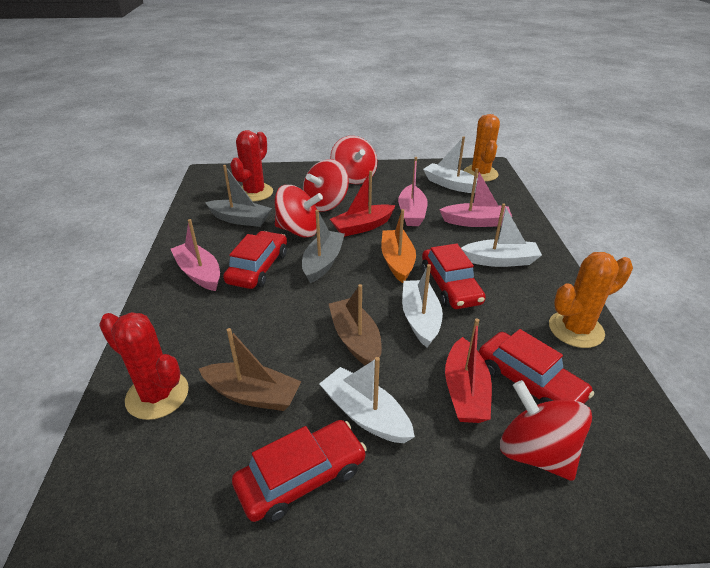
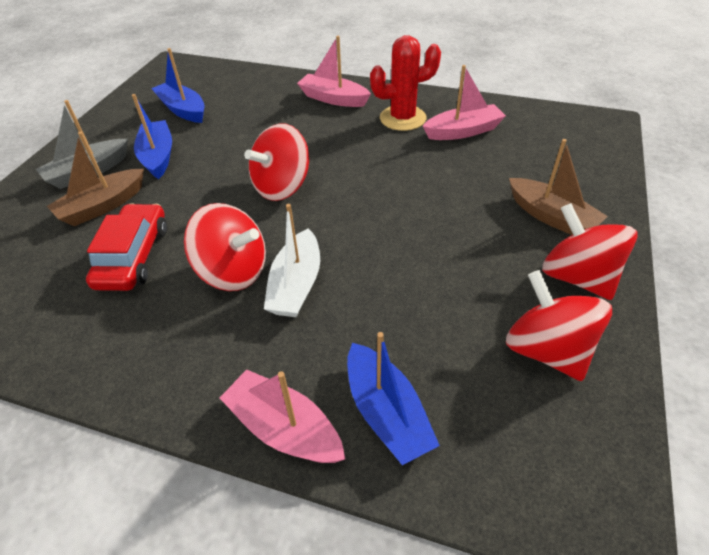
blue boat: 0 -> 3
grey boat: 2 -> 1
orange boat: 1 -> 0
orange cactus: 2 -> 0
red boat: 2 -> 0
red cactus: 2 -> 1
red car: 4 -> 1
white boat: 4 -> 1

